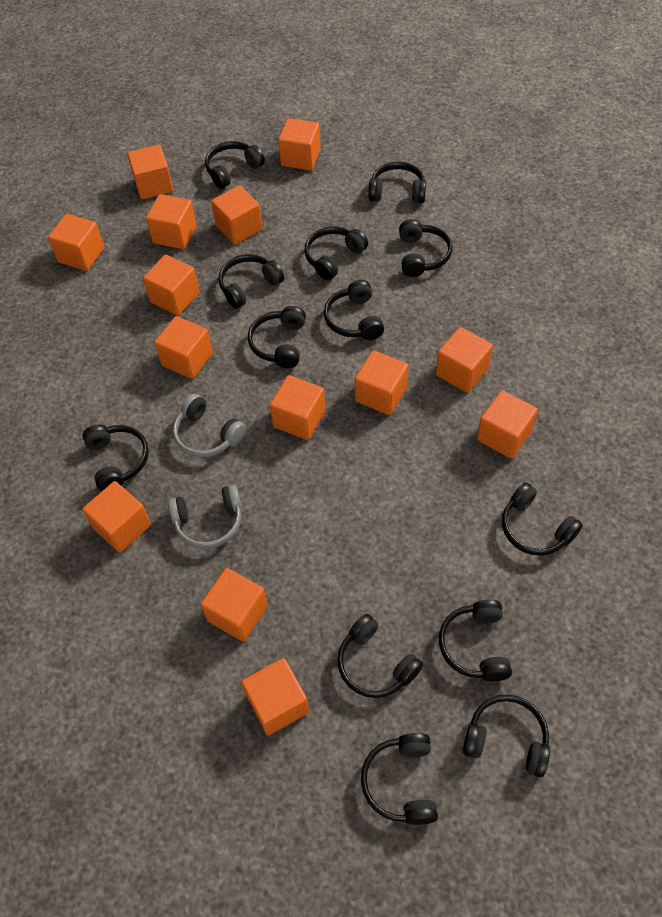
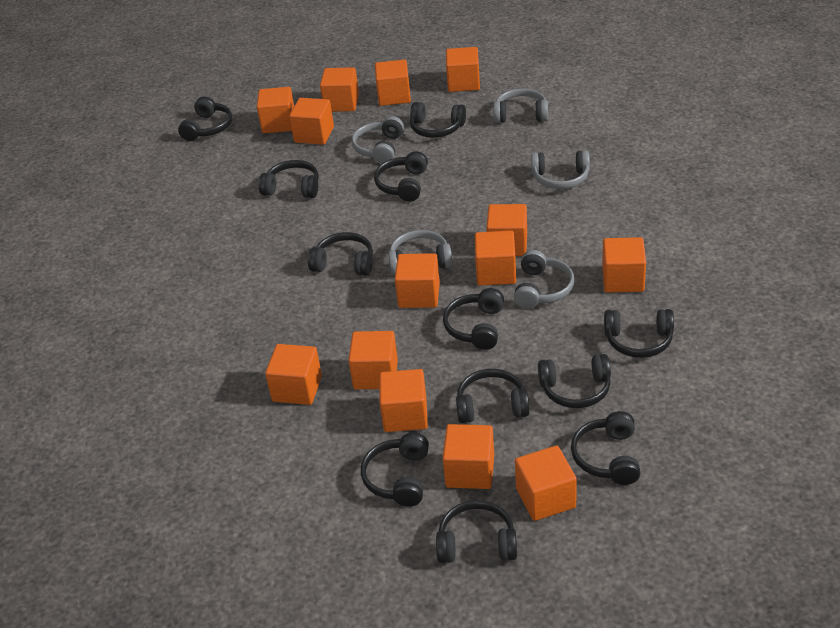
black headphones: 13 -> 12
grey headphones: 2 -> 5

